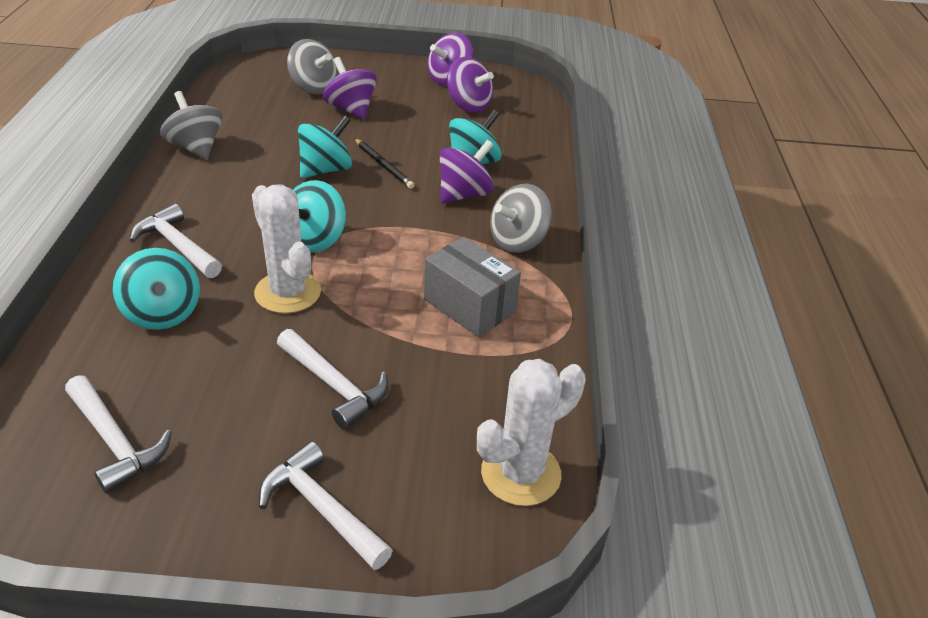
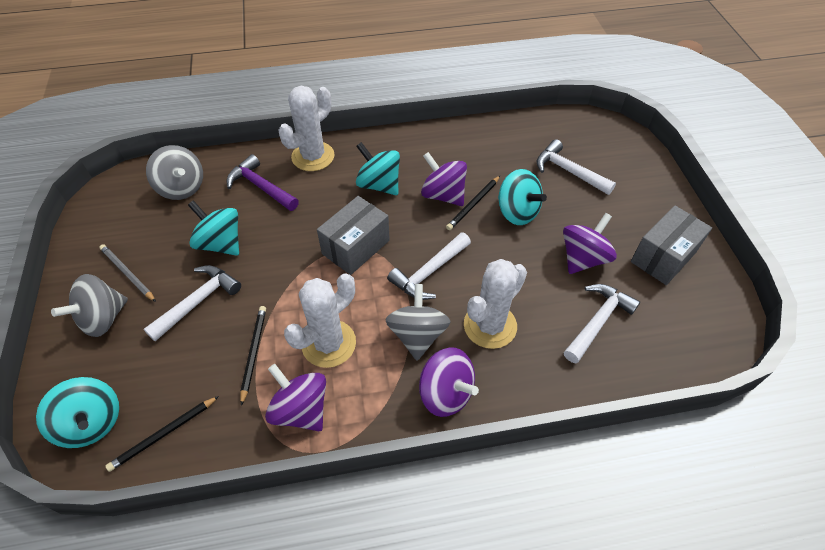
black pencil: 1 -> 3
grey box: 1 -> 2
grey pencil: 0 -> 1
purple hammer: 0 -> 1
white cactus: 2 -> 3

